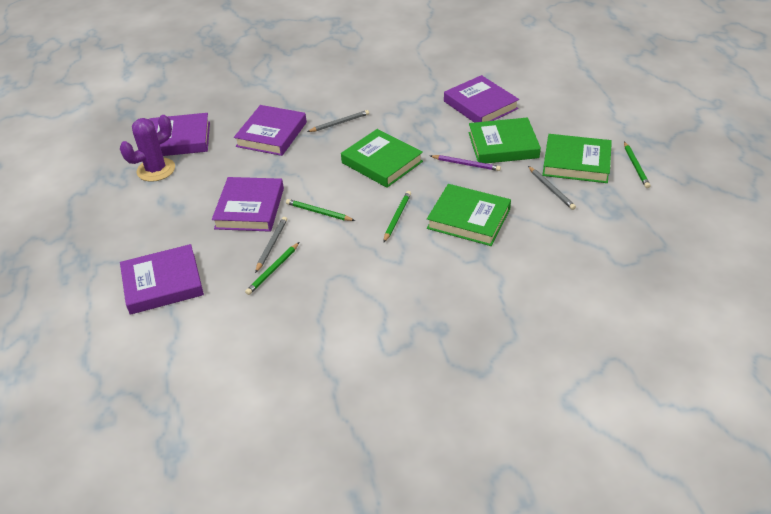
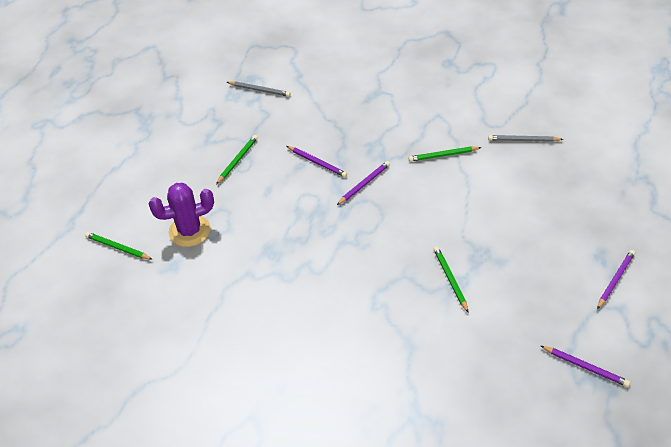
green book: 4 -> 0
grey pencil: 3 -> 2
purple book: 5 -> 0
purple pencil: 1 -> 4

